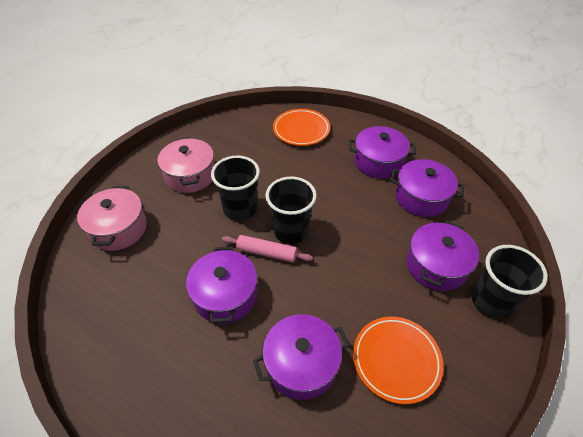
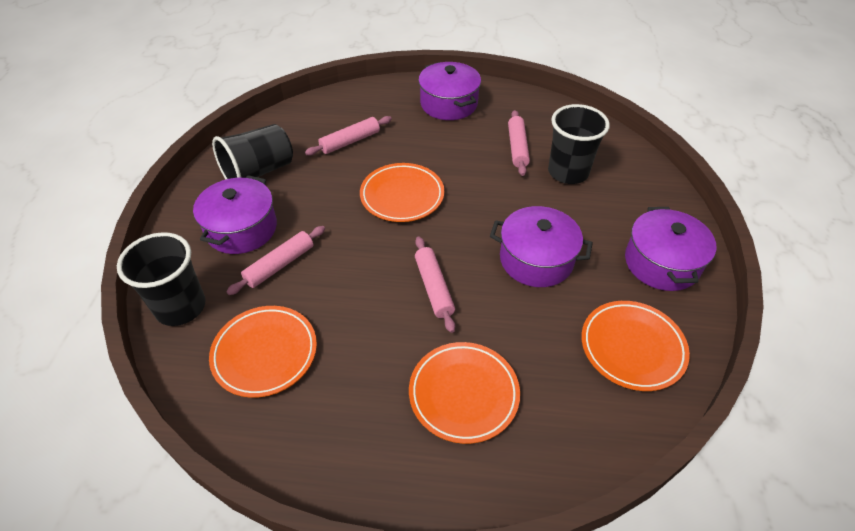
orange plate: 2 -> 4
pink pot: 2 -> 0
pink rolling pin: 1 -> 4
purple pot: 5 -> 4

